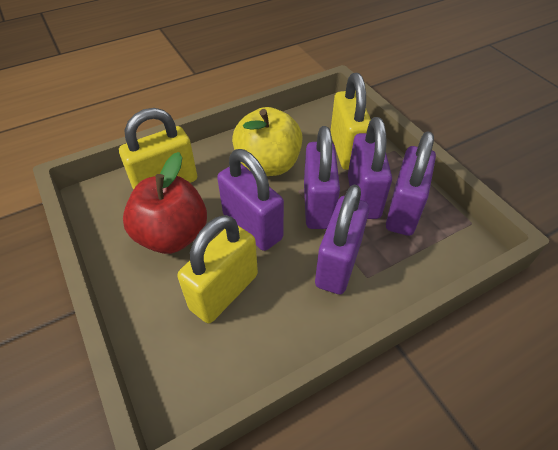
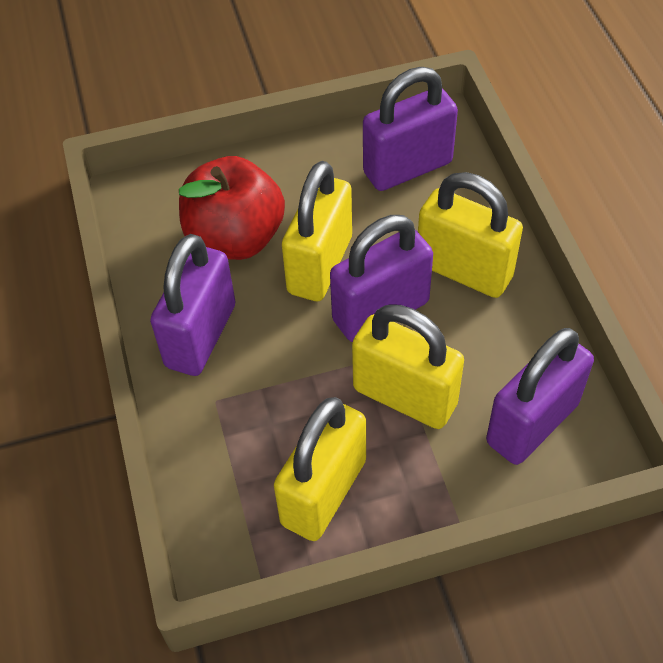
purple padlock: 5 -> 4
yellow apple: 1 -> 0
yellow padlock: 3 -> 4

